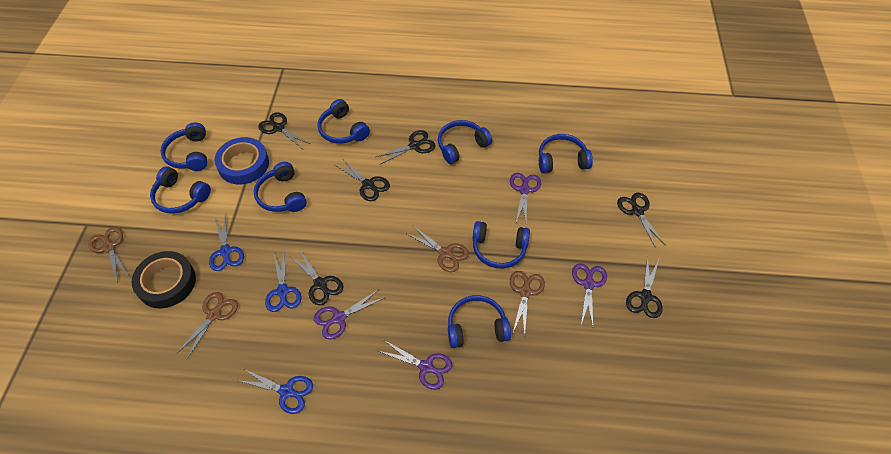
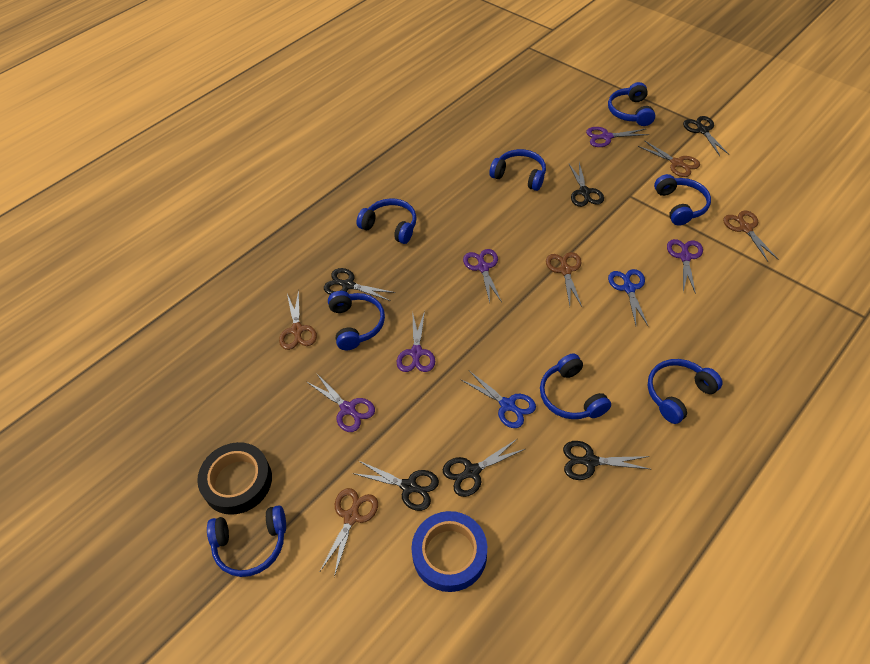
blue scissors: 3 -> 2
brown scissors: 4 -> 5
purple scissors: 4 -> 5

